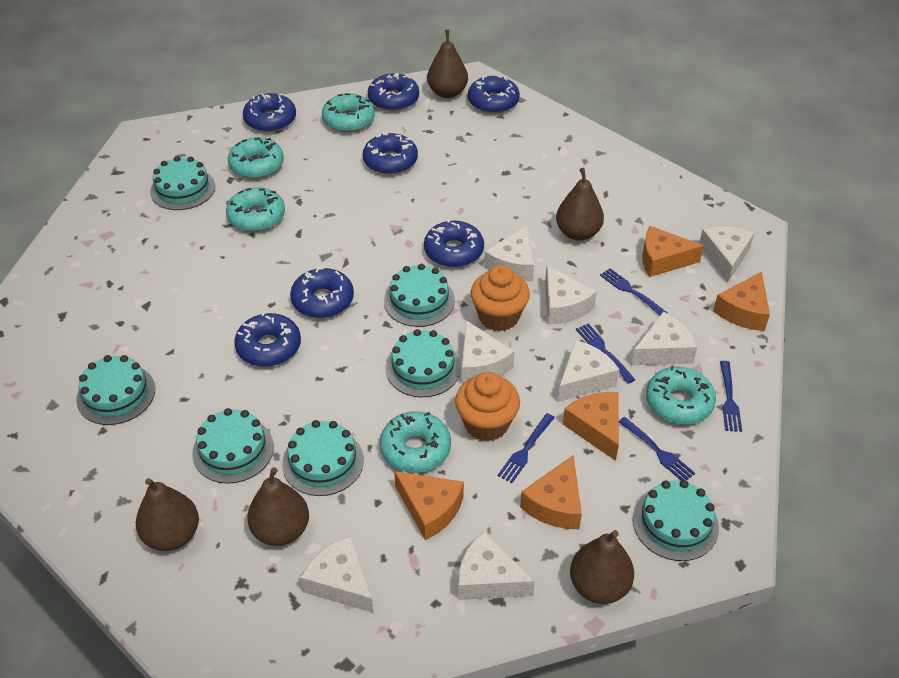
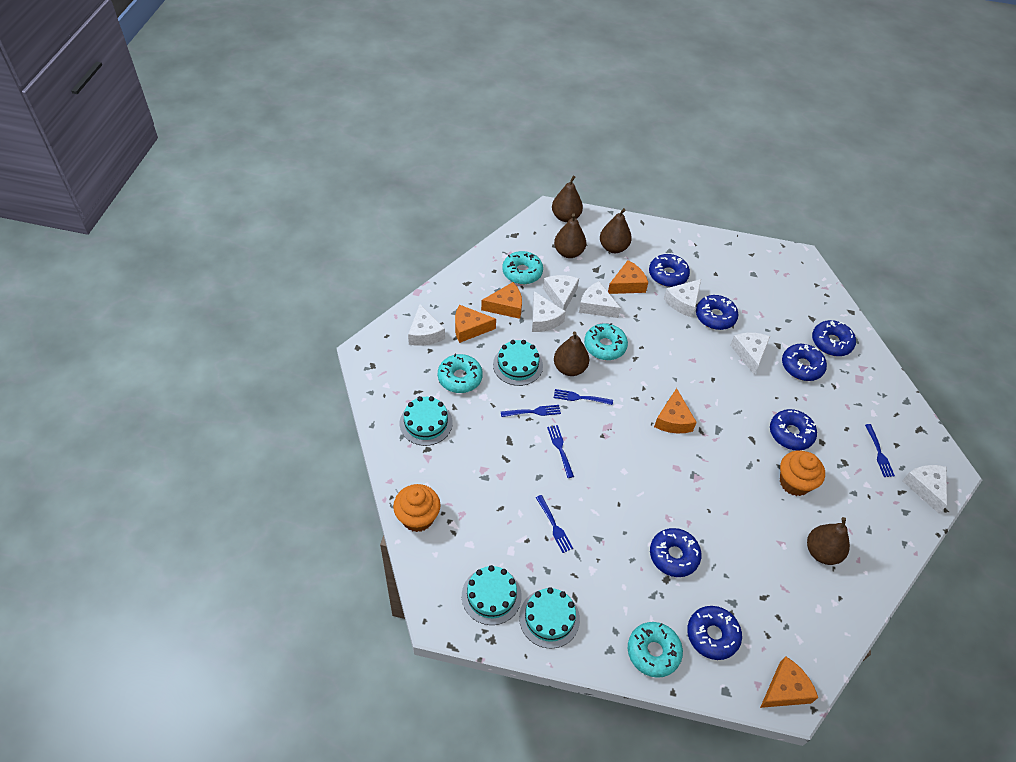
turquoise cake: 7 -> 4
turquoise donut: 5 -> 4
white cheese: 8 -> 7

